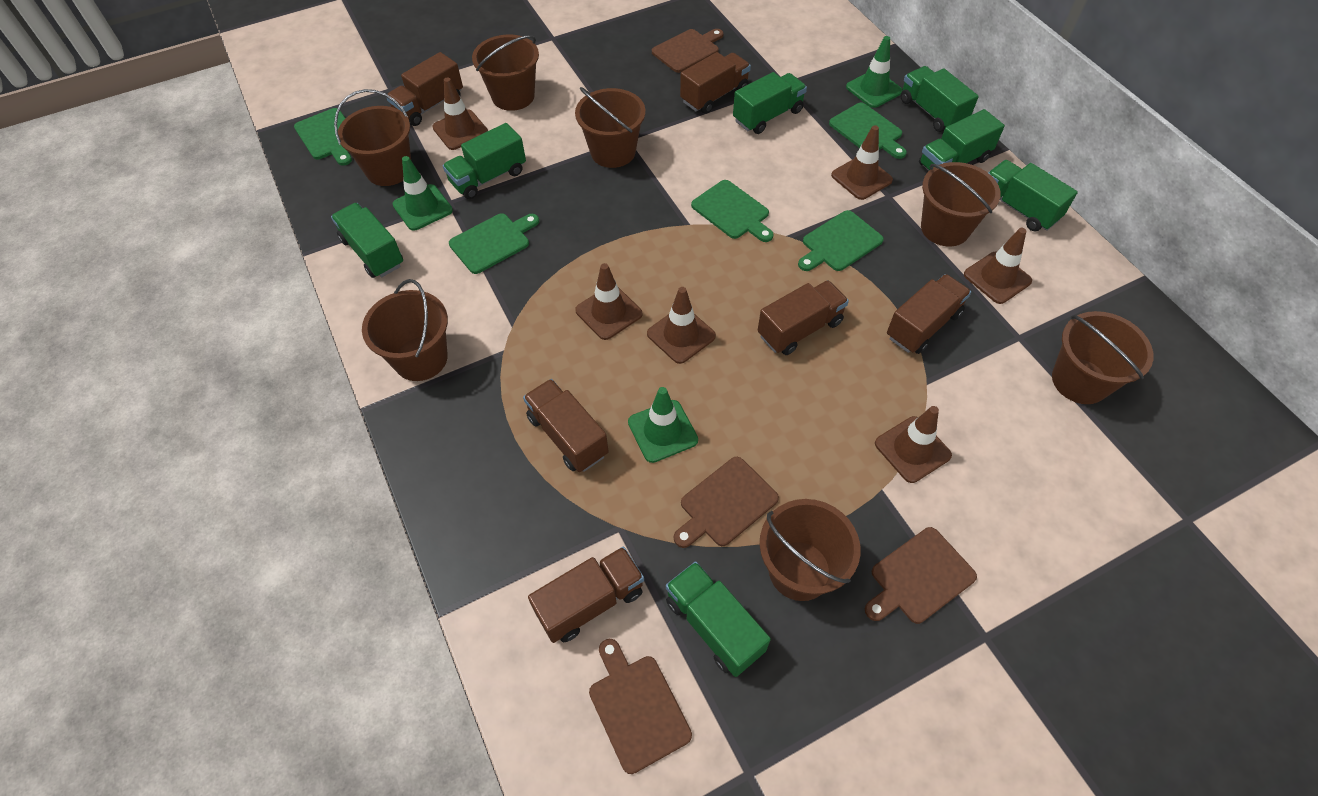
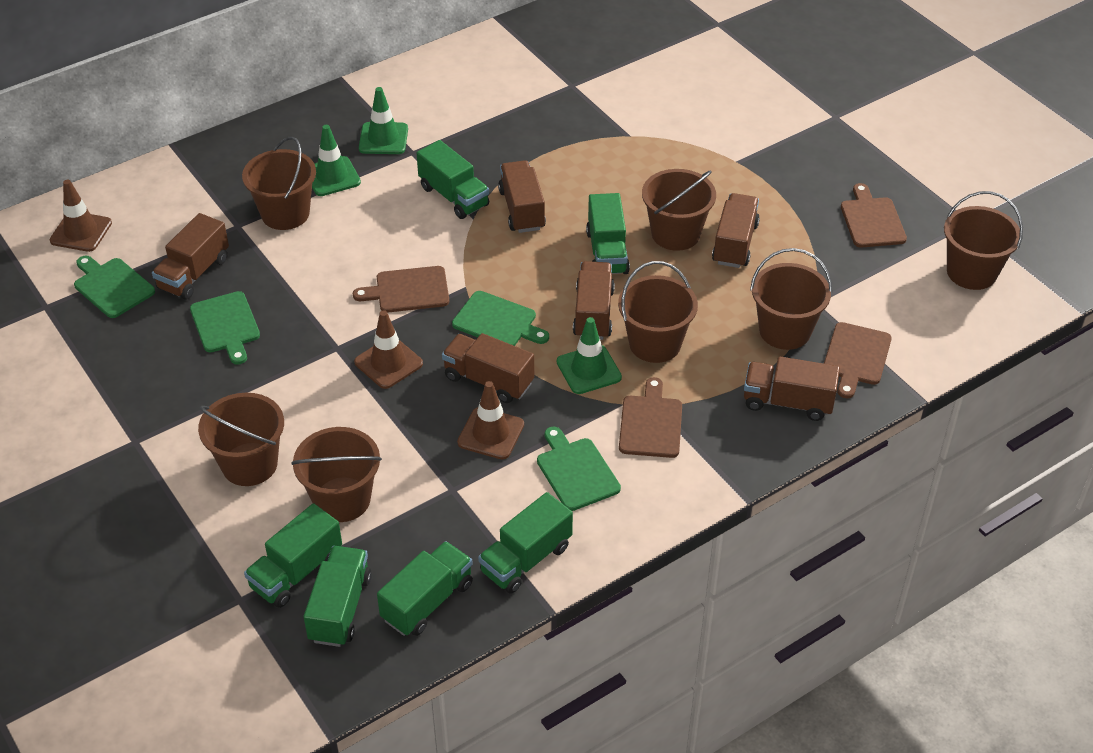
brown traffic cone: 6 -> 3
green cutting board: 5 -> 4
green truck: 7 -> 6

